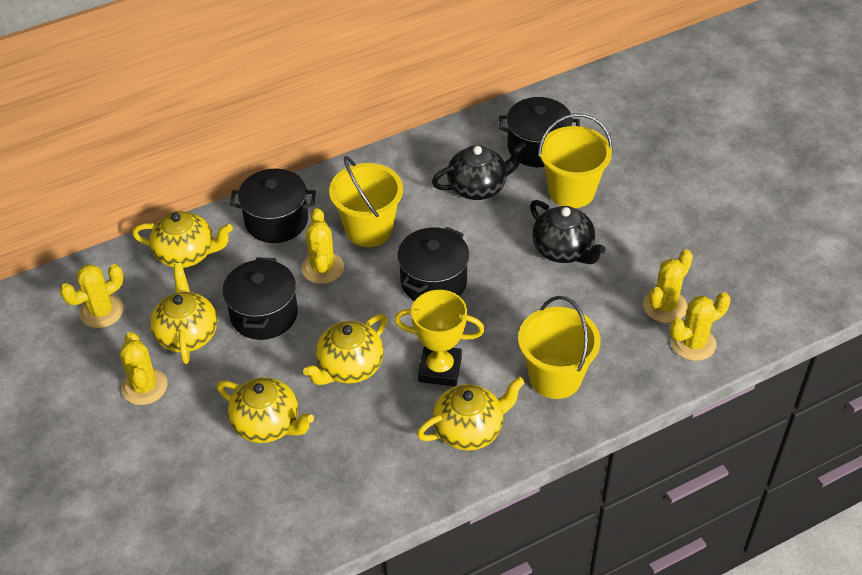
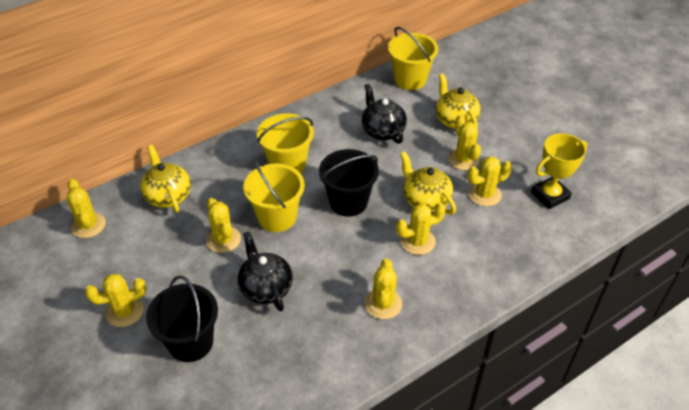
black bucket: 0 -> 2
black pot: 4 -> 0
yellow cactus: 5 -> 7
yellow teapot: 5 -> 3

